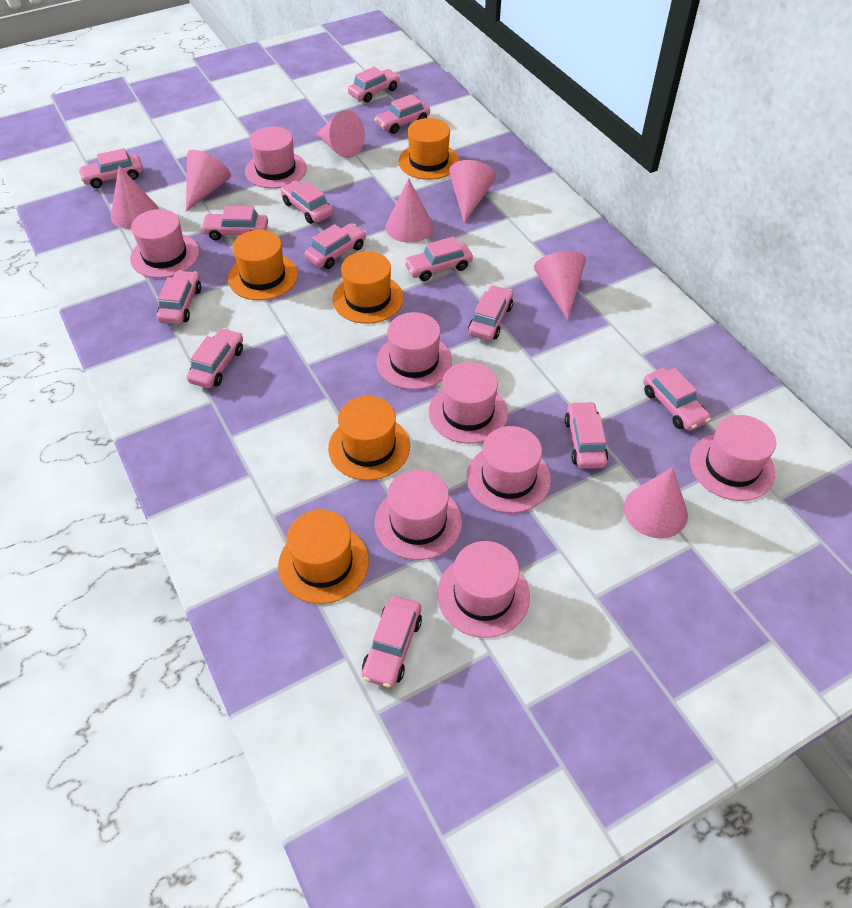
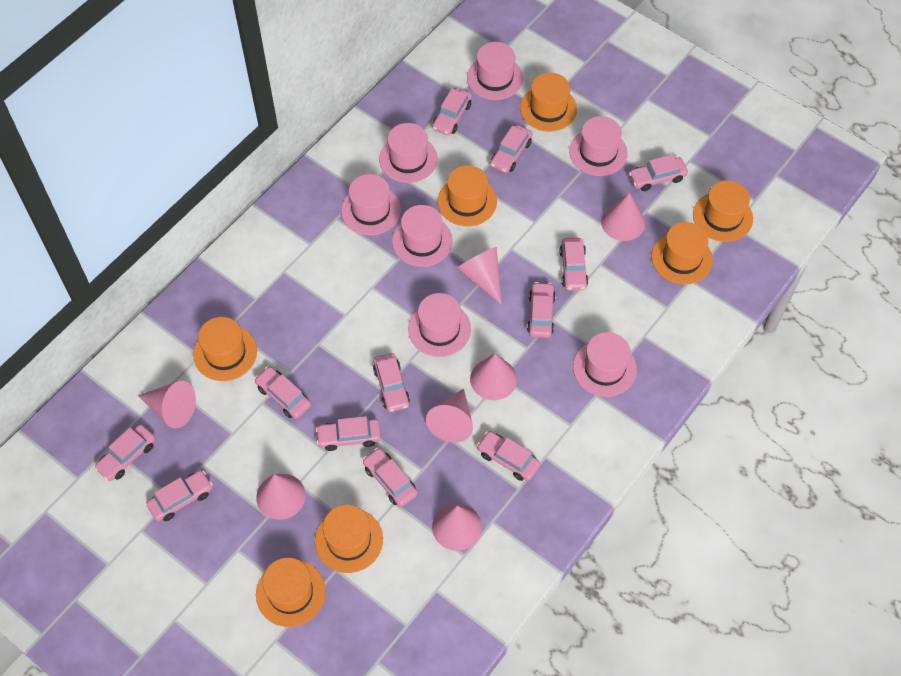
orange hat: 5 -> 7
pink car: 13 -> 12
pink hat: 8 -> 7

